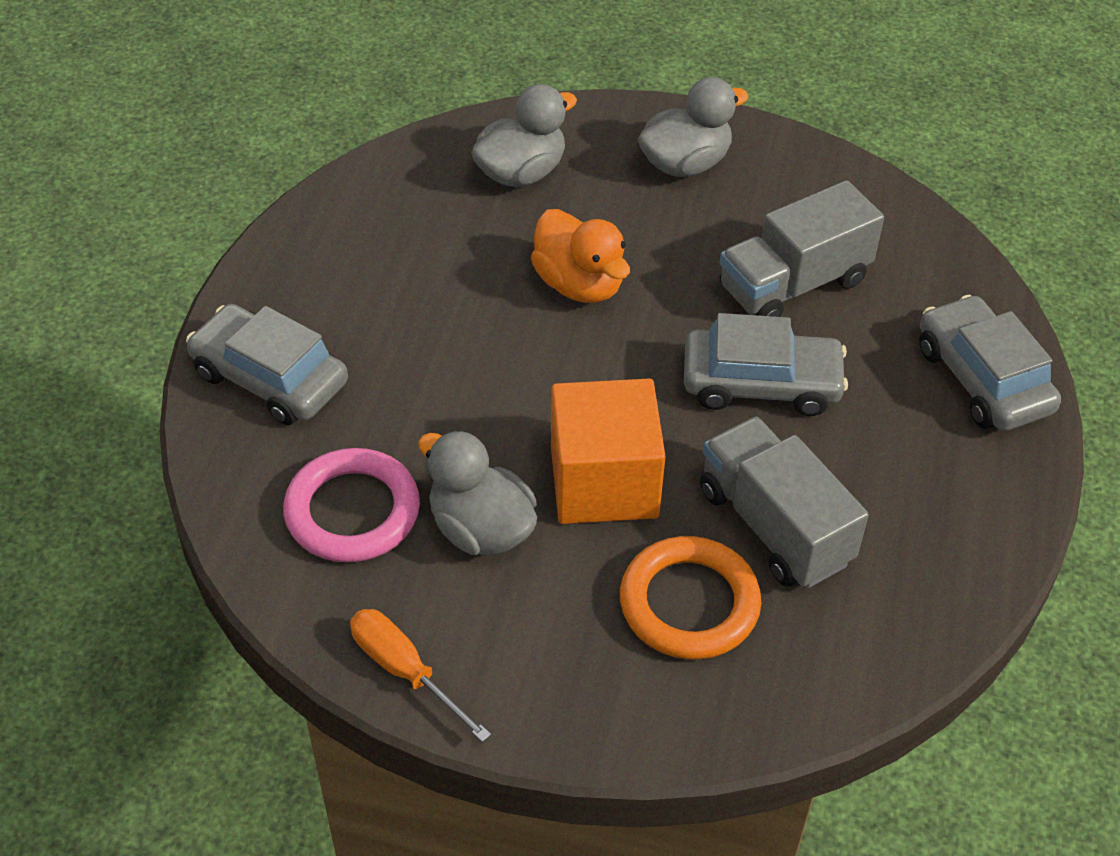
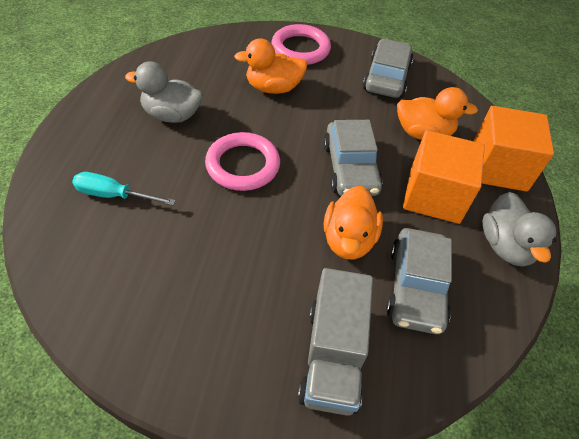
grey duck: 3 -> 2
grey truck: 2 -> 1
orange cube: 1 -> 2
orange duck: 1 -> 3
orange ring: 1 -> 0
orange screwdriver: 1 -> 0
pink ring: 1 -> 2
turquoise screwdriver: 0 -> 1

